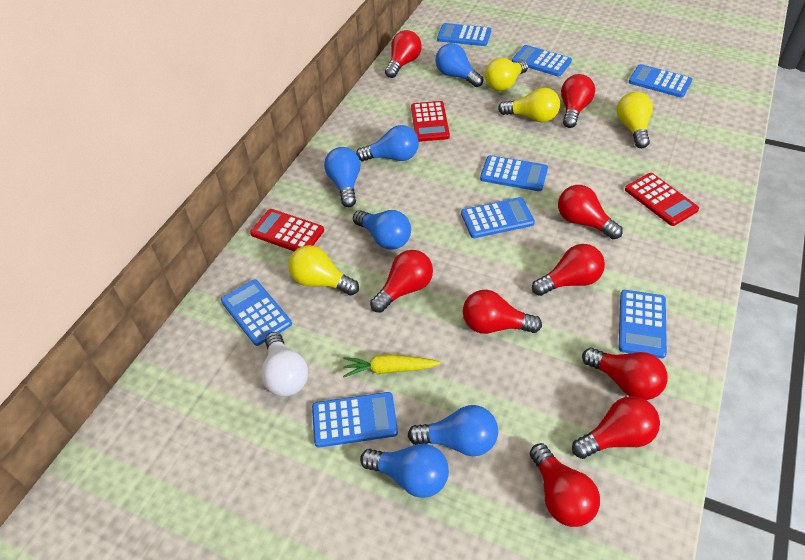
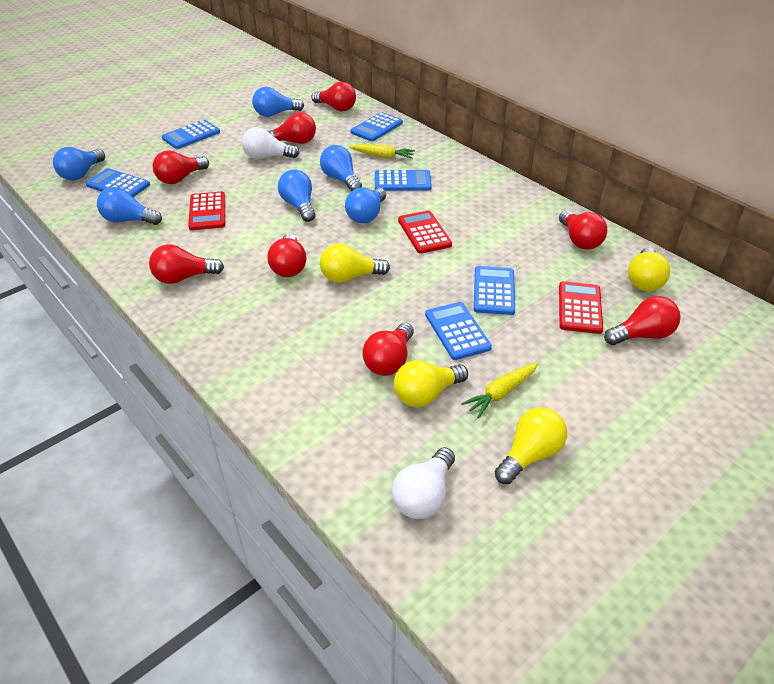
blue calculator: 8 -> 6
red light bulb: 9 -> 8
white light bulb: 1 -> 2
yellow carrot: 1 -> 2

